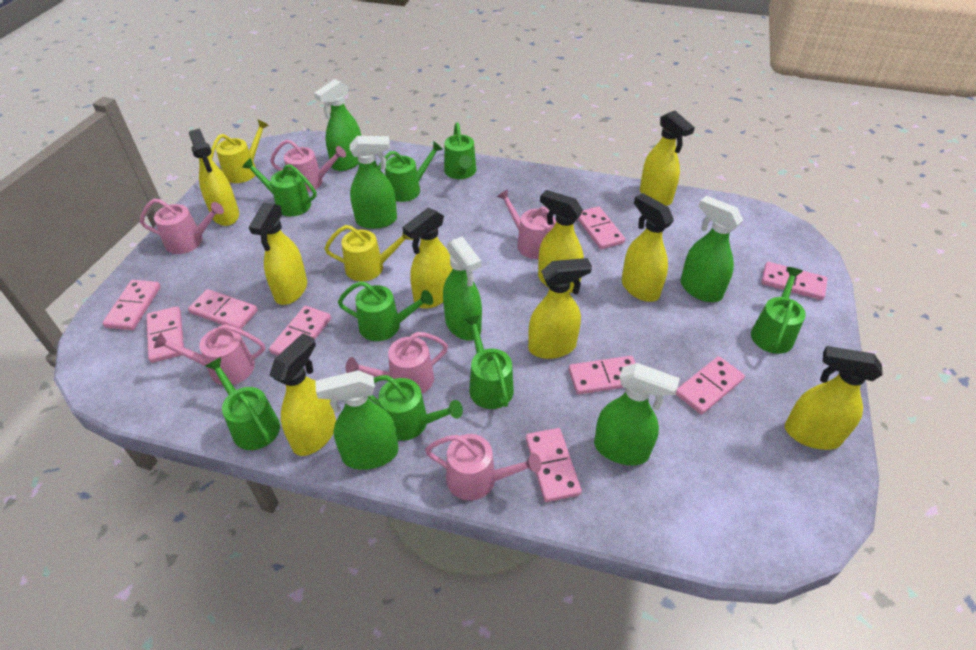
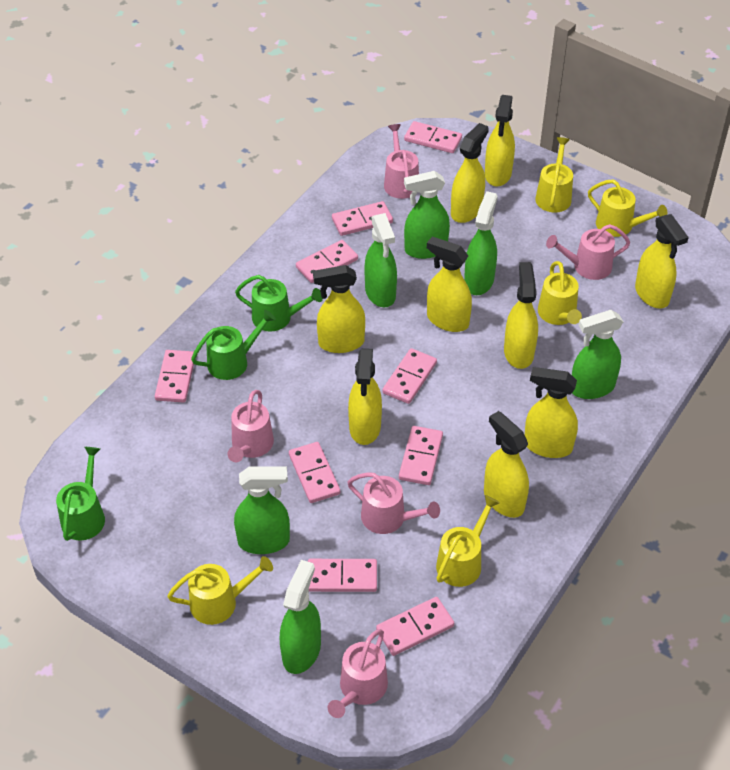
green watering can: 8 -> 3
pink watering can: 6 -> 5
yellow watering can: 2 -> 5

